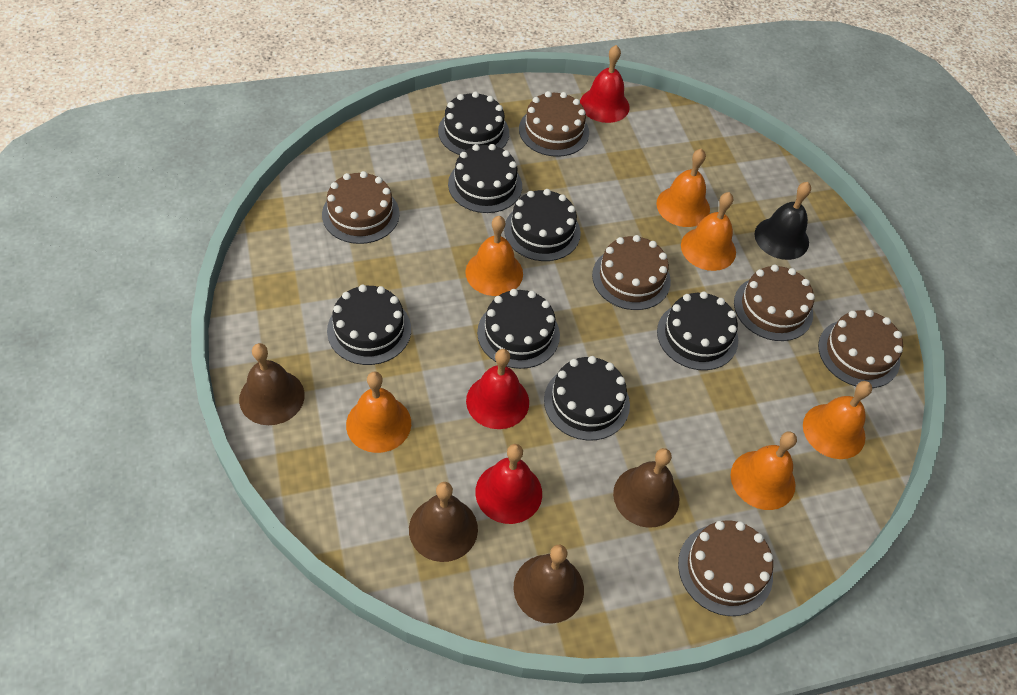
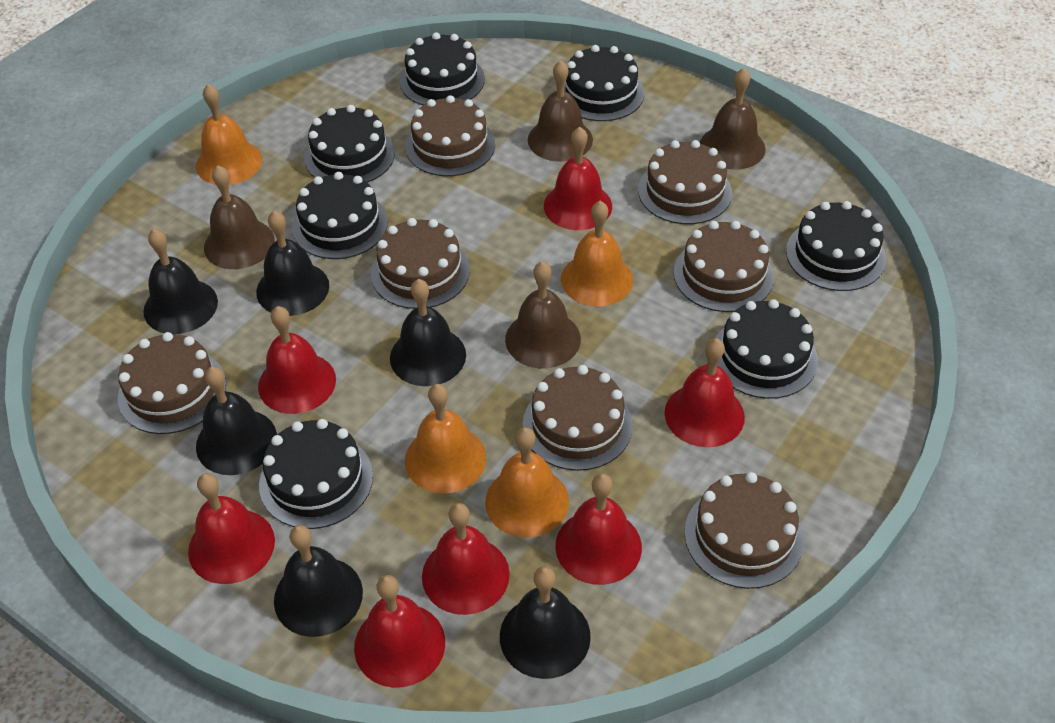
black bell: 1 -> 6
brown cake: 6 -> 7
orange bell: 6 -> 4
red bell: 3 -> 7

